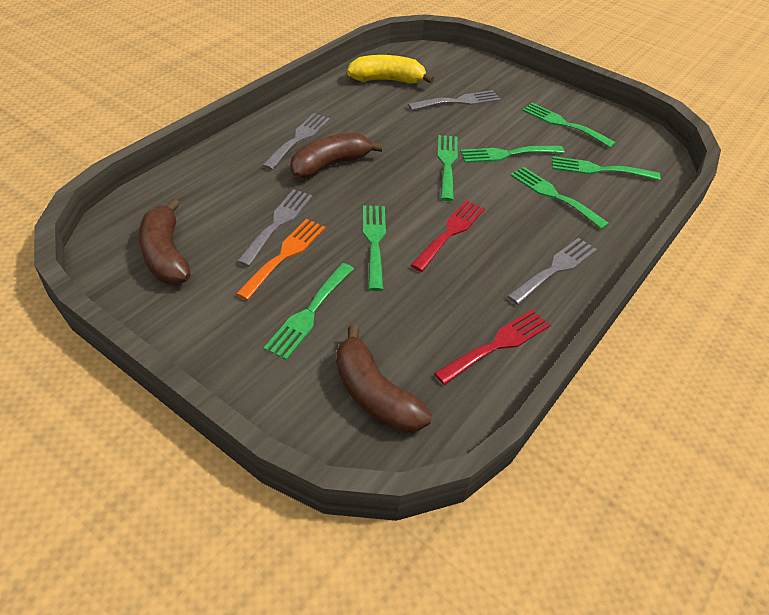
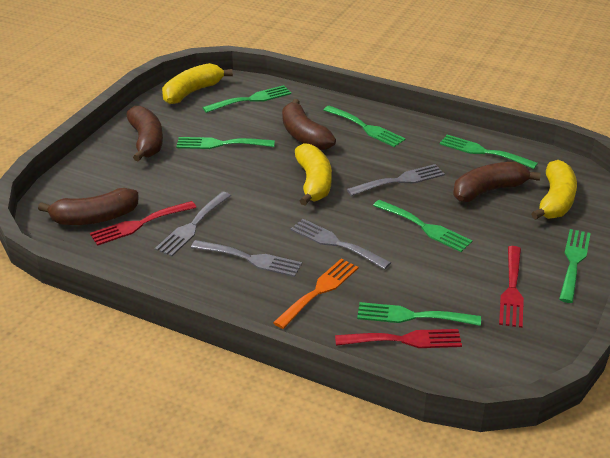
brown banana: 3 -> 4
red fork: 2 -> 3
yellow banana: 1 -> 3

